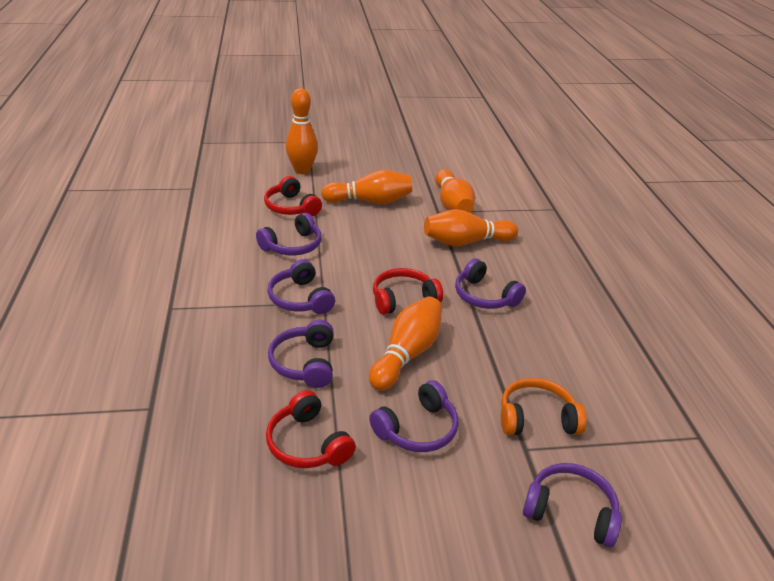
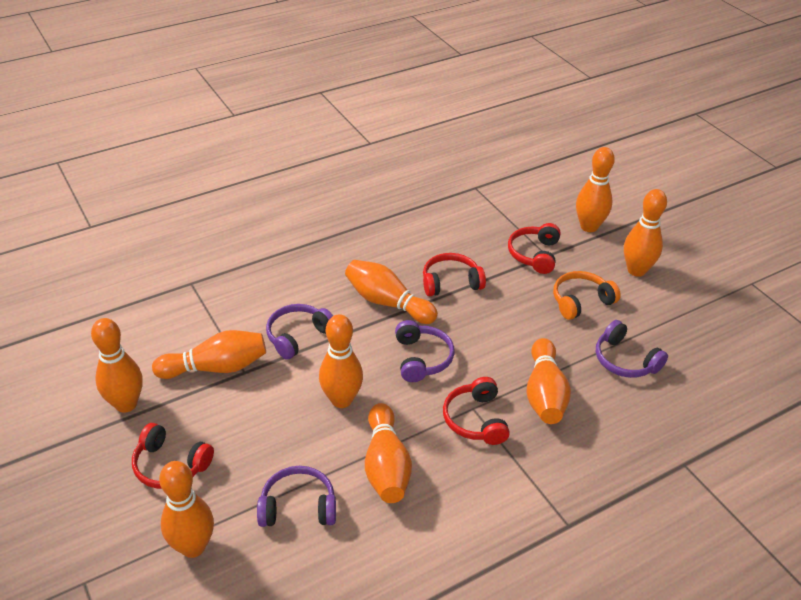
orange bowling pin: 5 -> 9
purple headphones: 6 -> 4
red headphones: 3 -> 4

